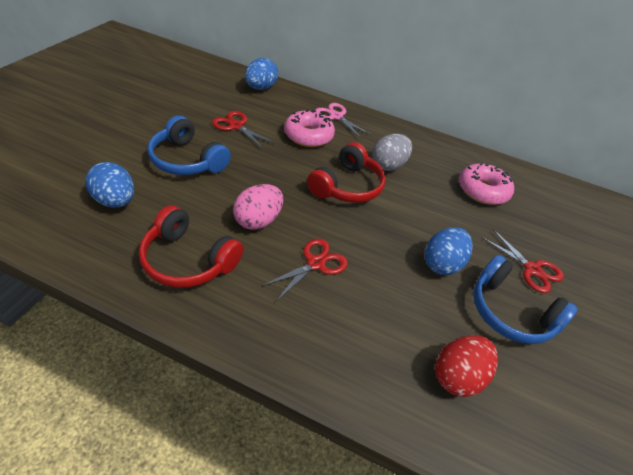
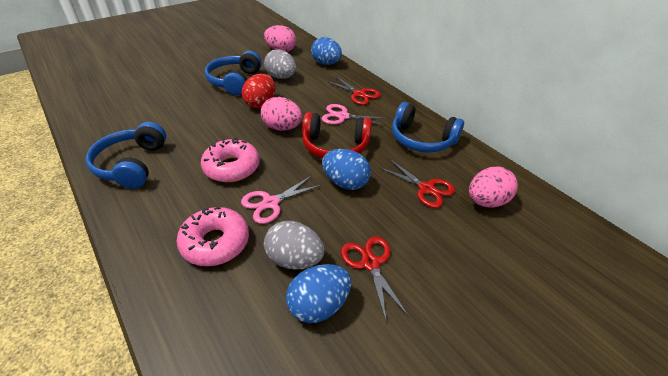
blue headphones: 2 -> 3
grey egg: 1 -> 2
pink egg: 1 -> 3
pink scissors: 1 -> 2
red headphones: 2 -> 1

